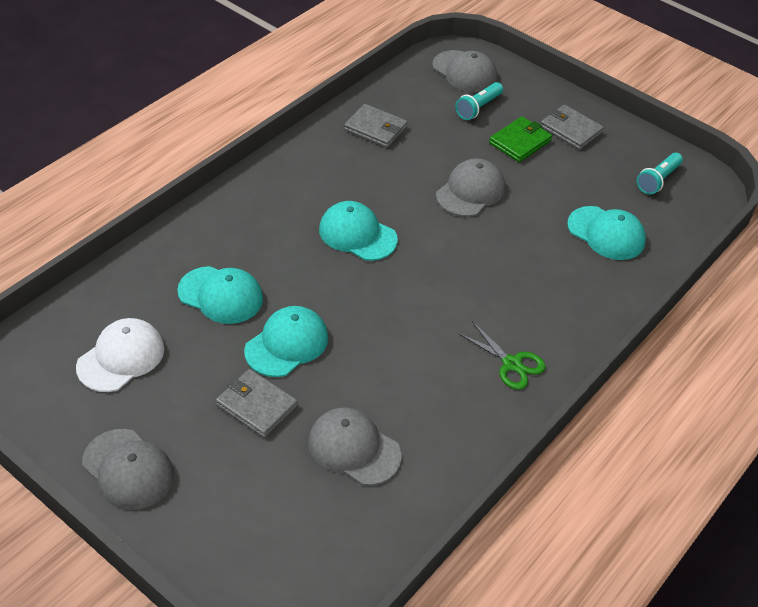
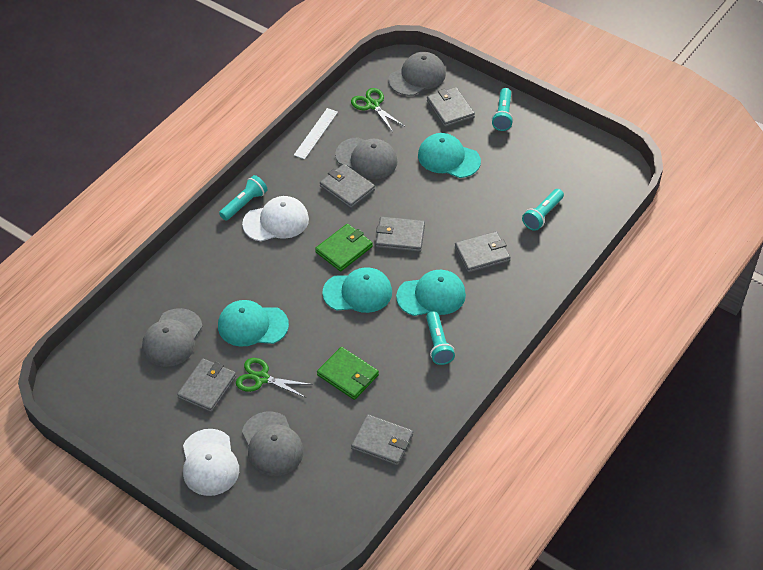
green scissors: 1 -> 2
green wallet: 1 -> 2
grey wallet: 3 -> 6
turquoise flashlight: 2 -> 4
white cap: 1 -> 2
white ruler: 0 -> 1

